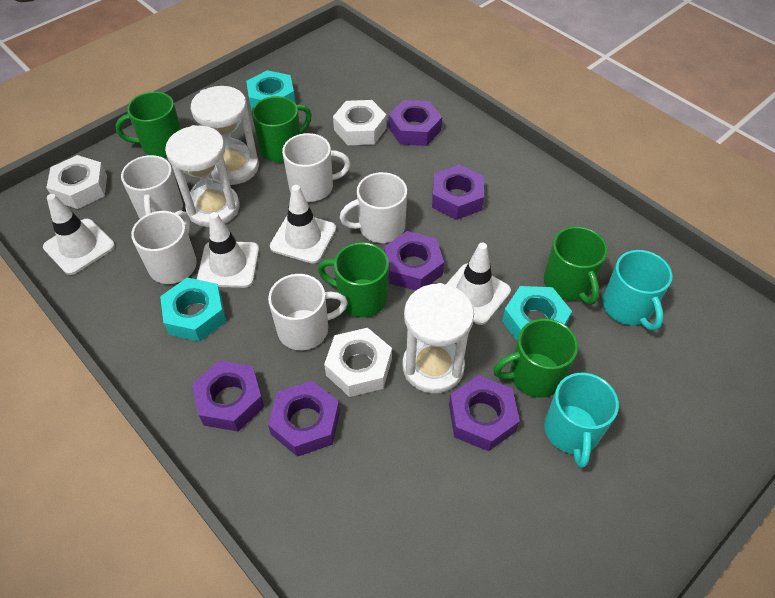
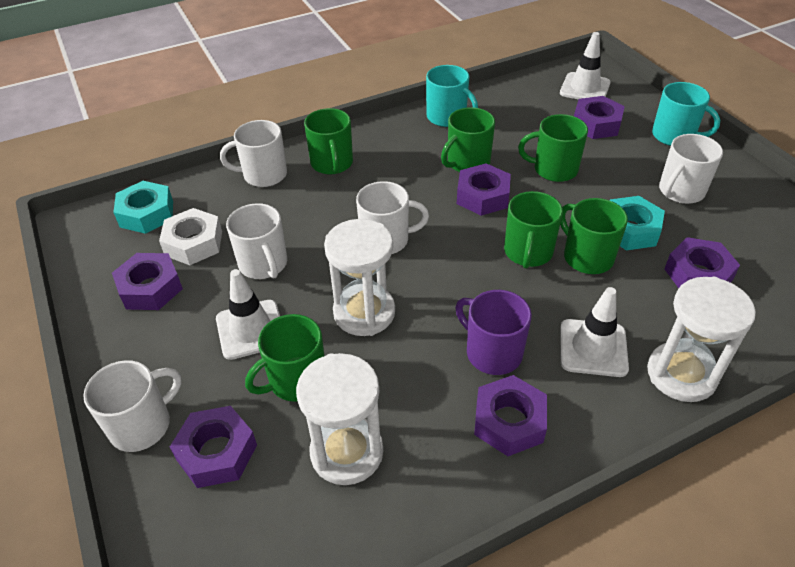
green mug: 5 -> 6
purple mug: 0 -> 1
turquoise nut: 3 -> 2
white nut: 3 -> 1
white traffic cone: 4 -> 3

